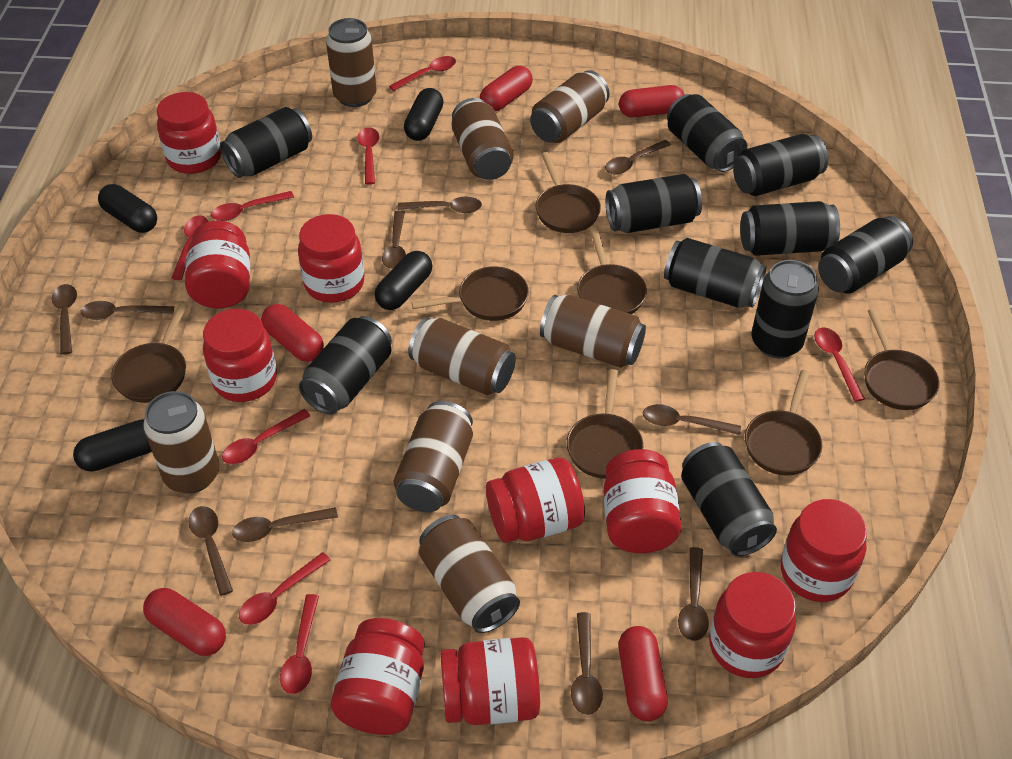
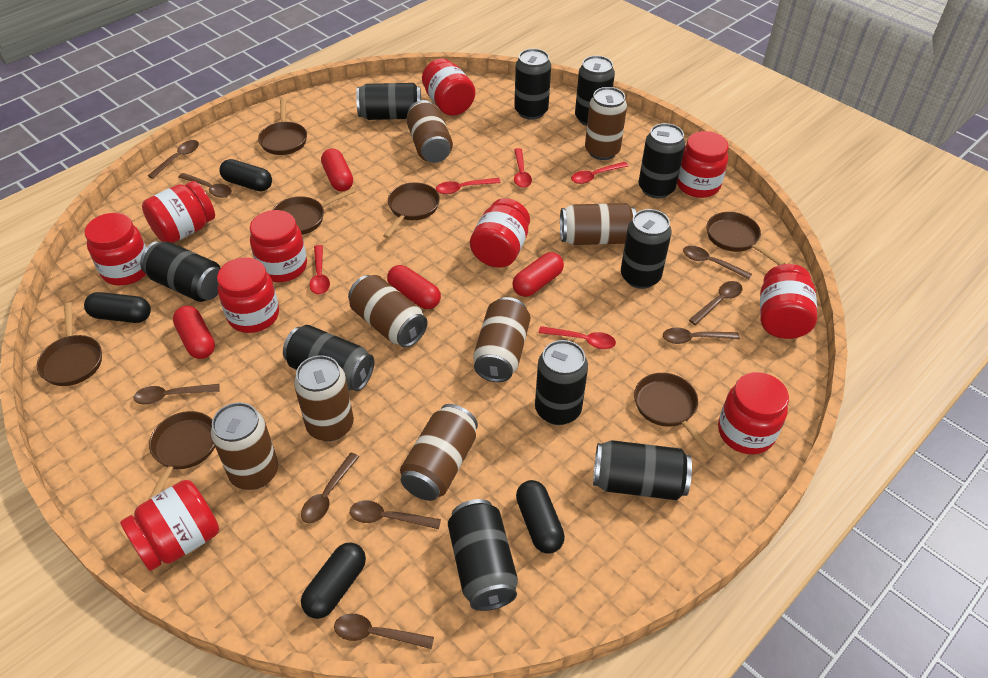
brown spoon: 10 -> 9
red capsule: 5 -> 4
red spoon: 8 -> 5

